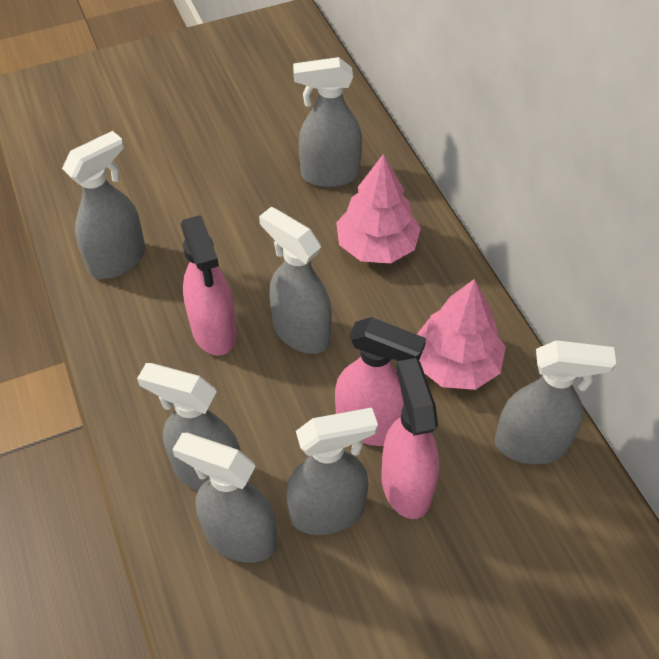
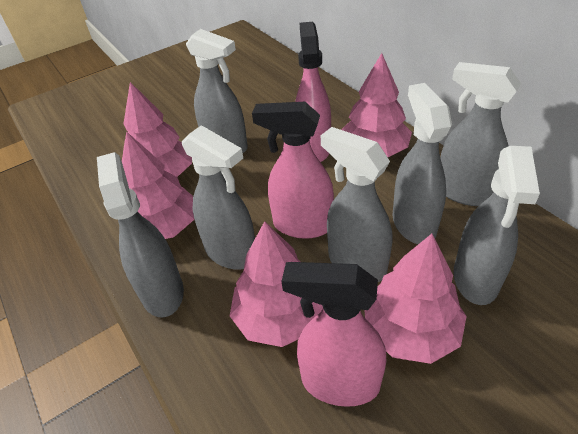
pink tree: 2 -> 5

